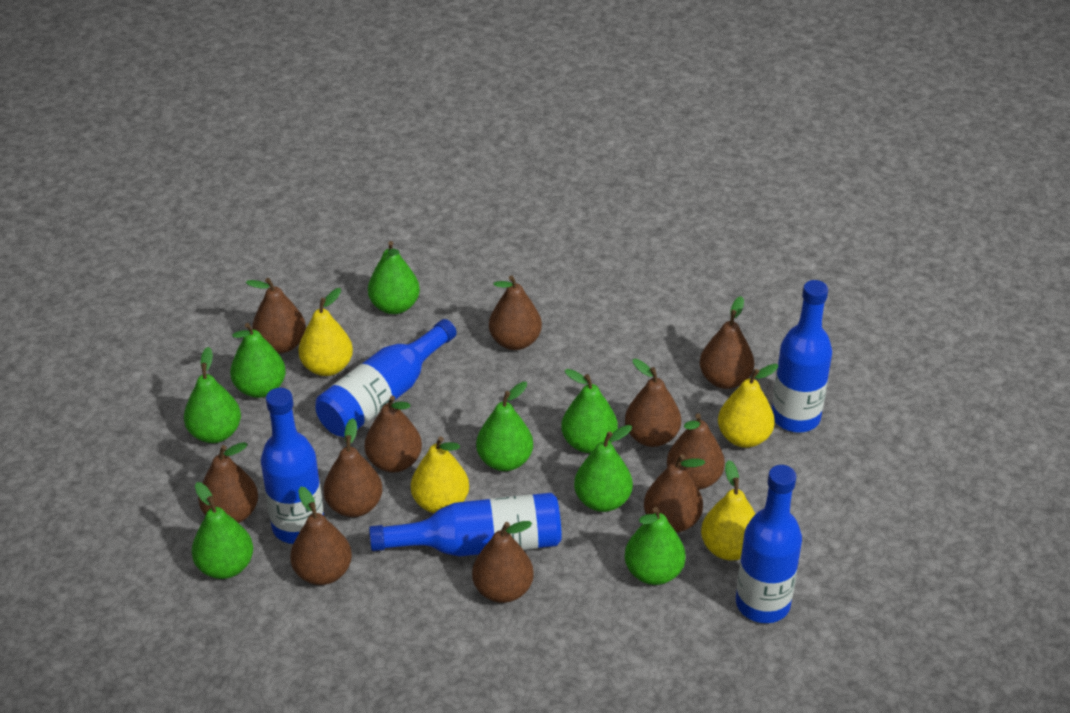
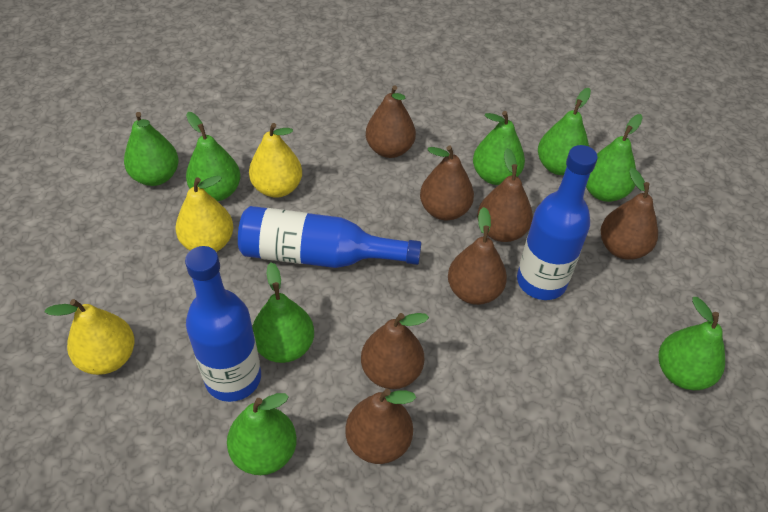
blue bottle: 5 -> 3
brown pear: 11 -> 7
yellow pear: 4 -> 3

